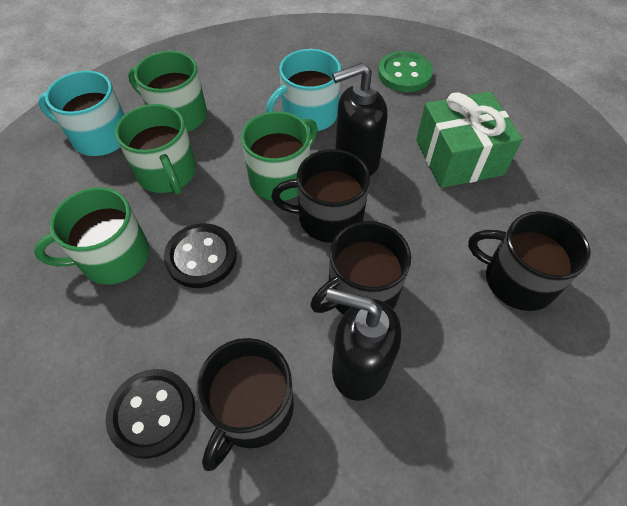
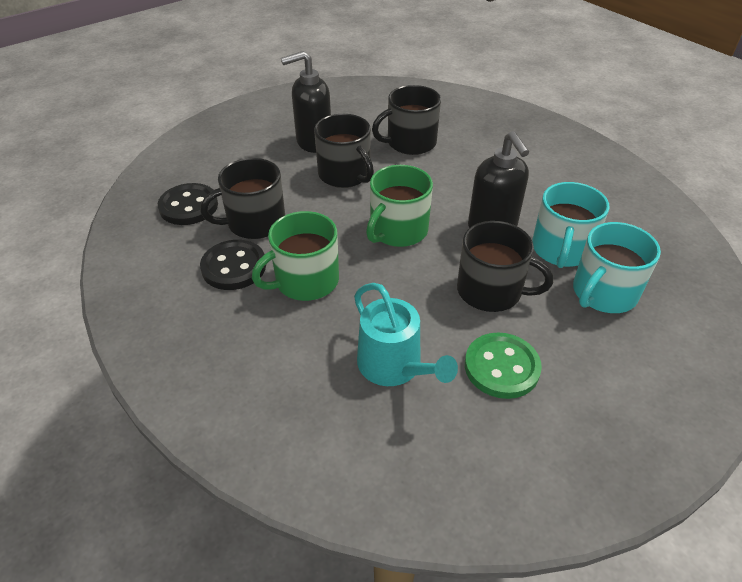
green gift: 1 -> 0
green mug: 4 -> 2
turquoise watering can: 0 -> 1

